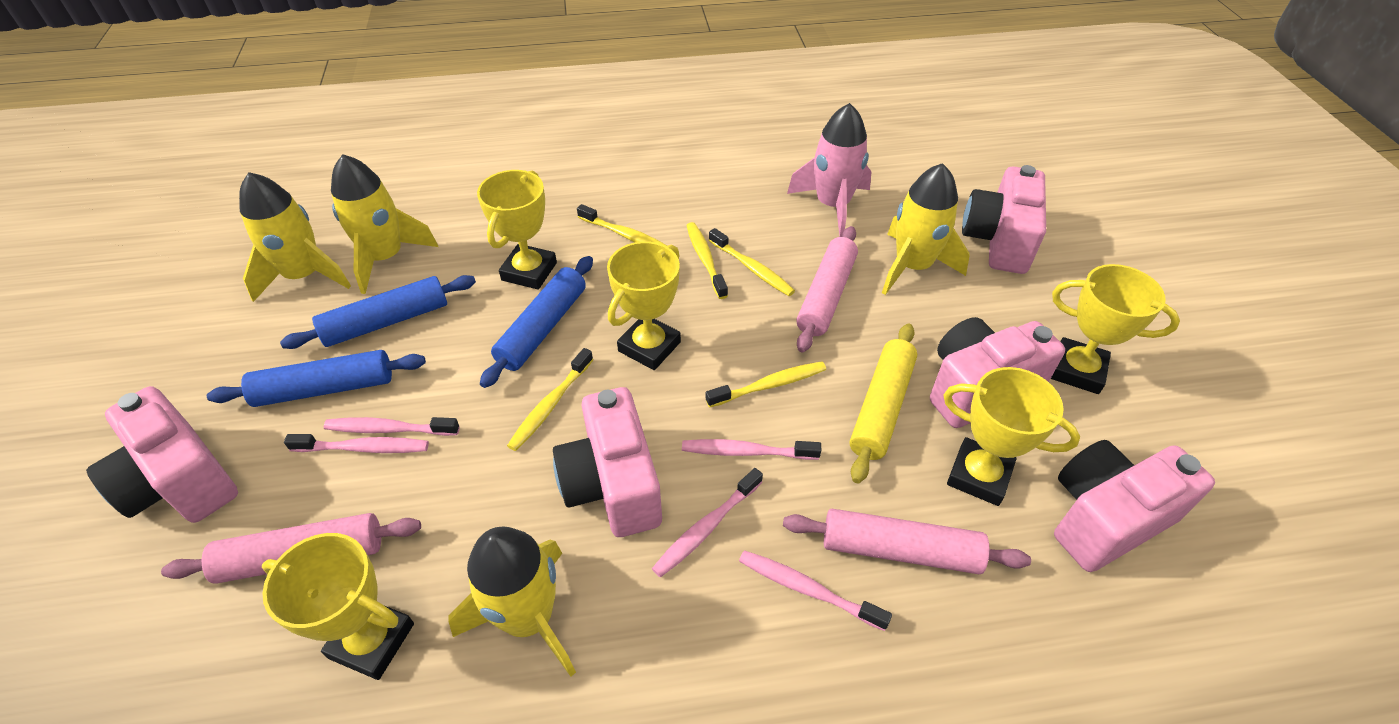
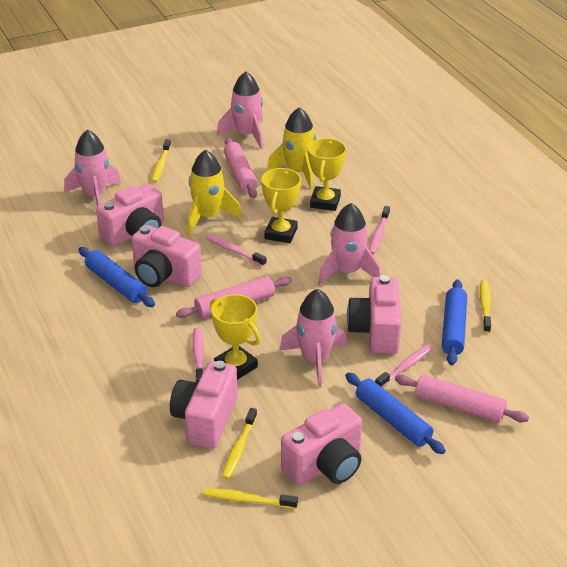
pink rocket: 1 -> 4
pink toothbrush: 5 -> 4
yellow rocket: 4 -> 2
yellow rolling pin: 1 -> 0
yellow toothbrush: 5 -> 4
yellow trophy: 5 -> 3

